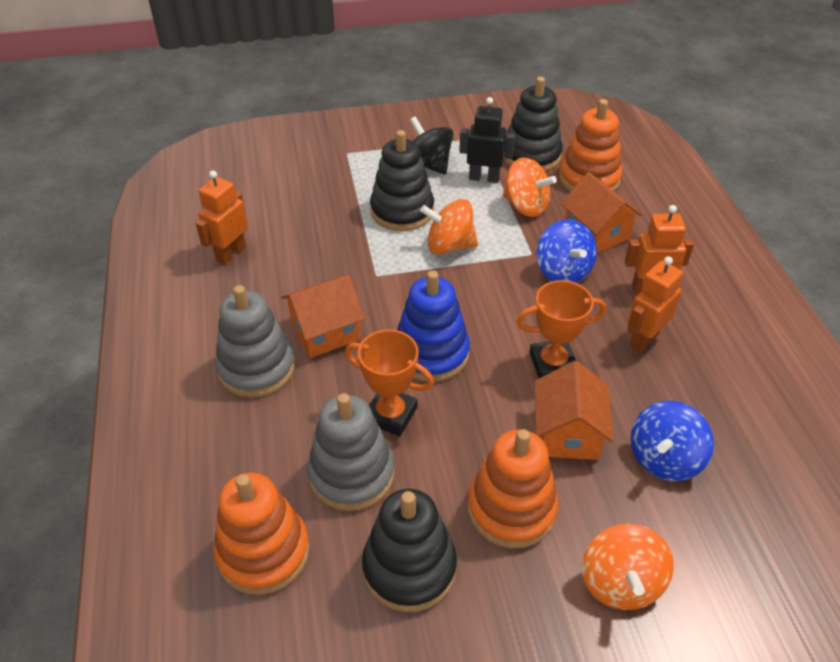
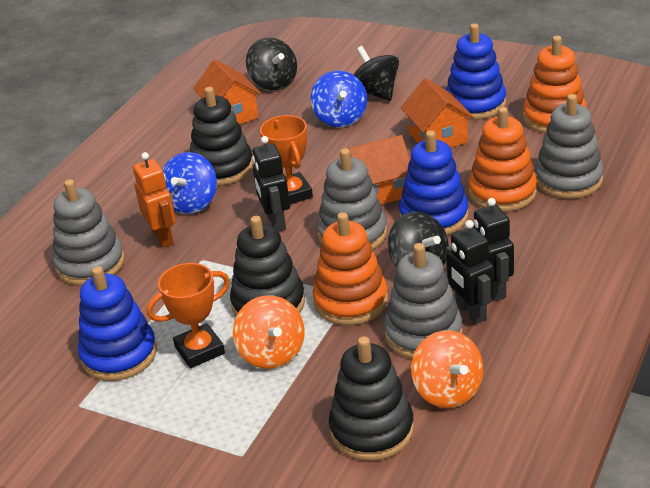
black robot: 1 -> 3
black spinning top: 1 -> 3
blue stacking toy: 1 -> 3
grey stacking toy: 2 -> 4
orange robot: 3 -> 1
orange spinning top: 3 -> 2

